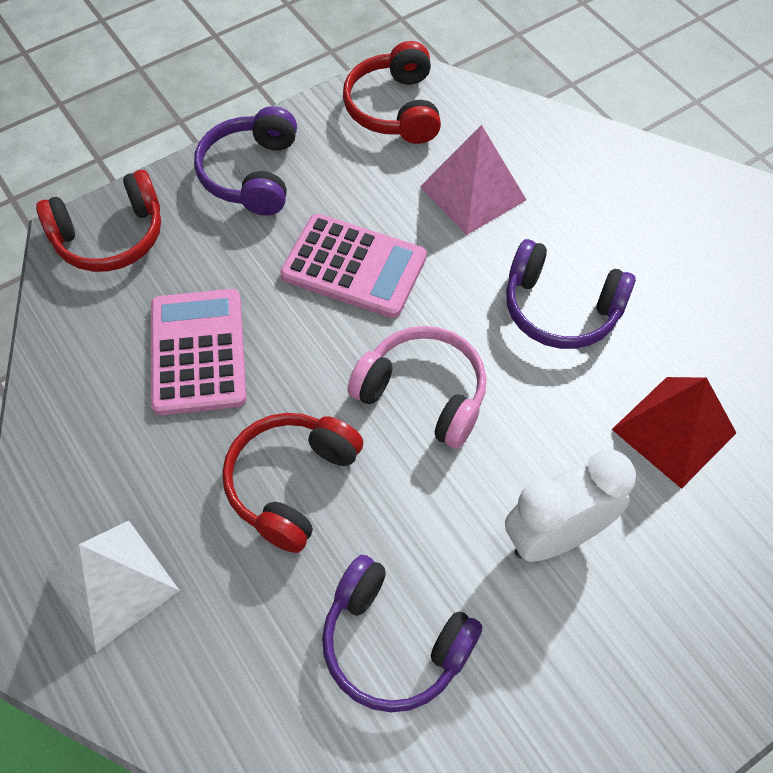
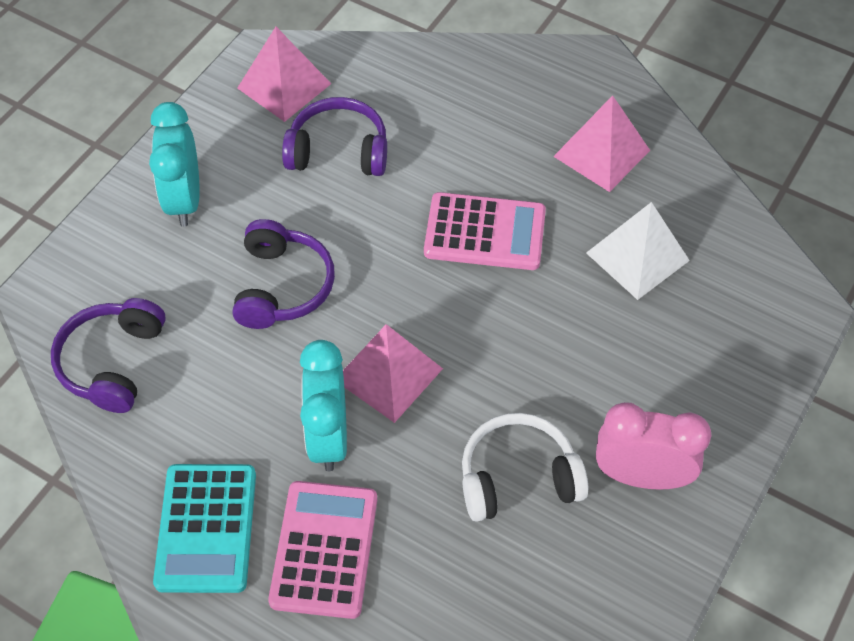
pink clock: 0 -> 1
pink headphones: 1 -> 0
pink pyramid: 1 -> 3
red headphones: 3 -> 0
red pyramid: 1 -> 0
turquoise calculator: 0 -> 1
turquoise clock: 0 -> 2
white clock: 1 -> 0
white headphones: 0 -> 1

